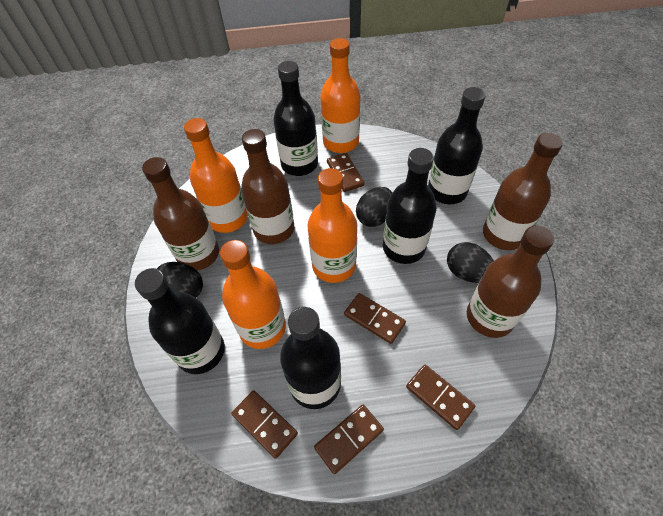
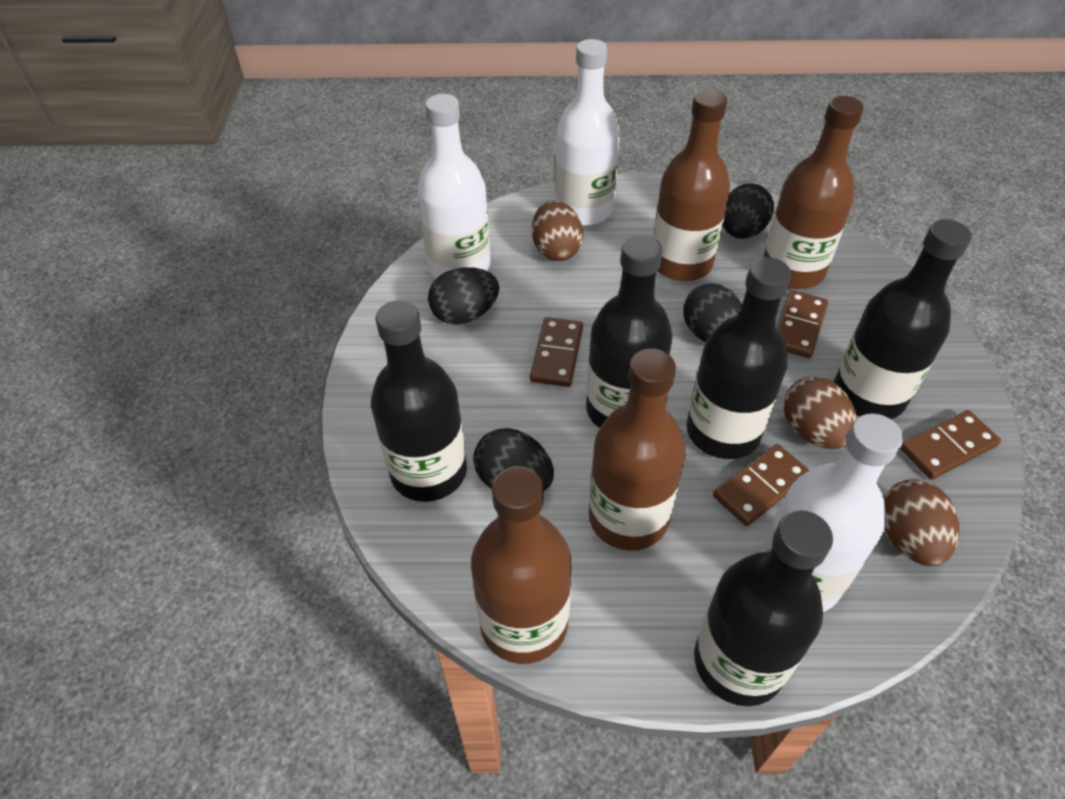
black egg: 3 -> 4
brown domino: 5 -> 4
brown egg: 0 -> 3
orange bottle: 4 -> 0
white bottle: 0 -> 3

